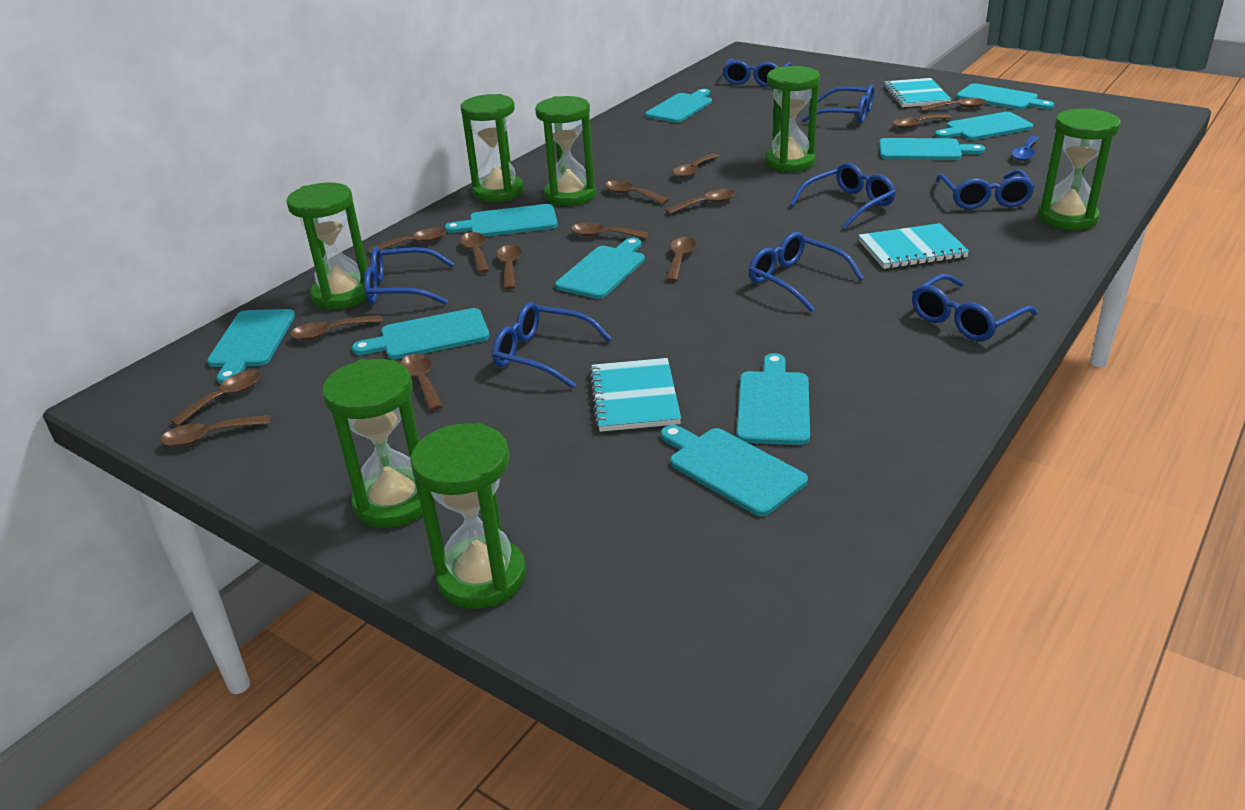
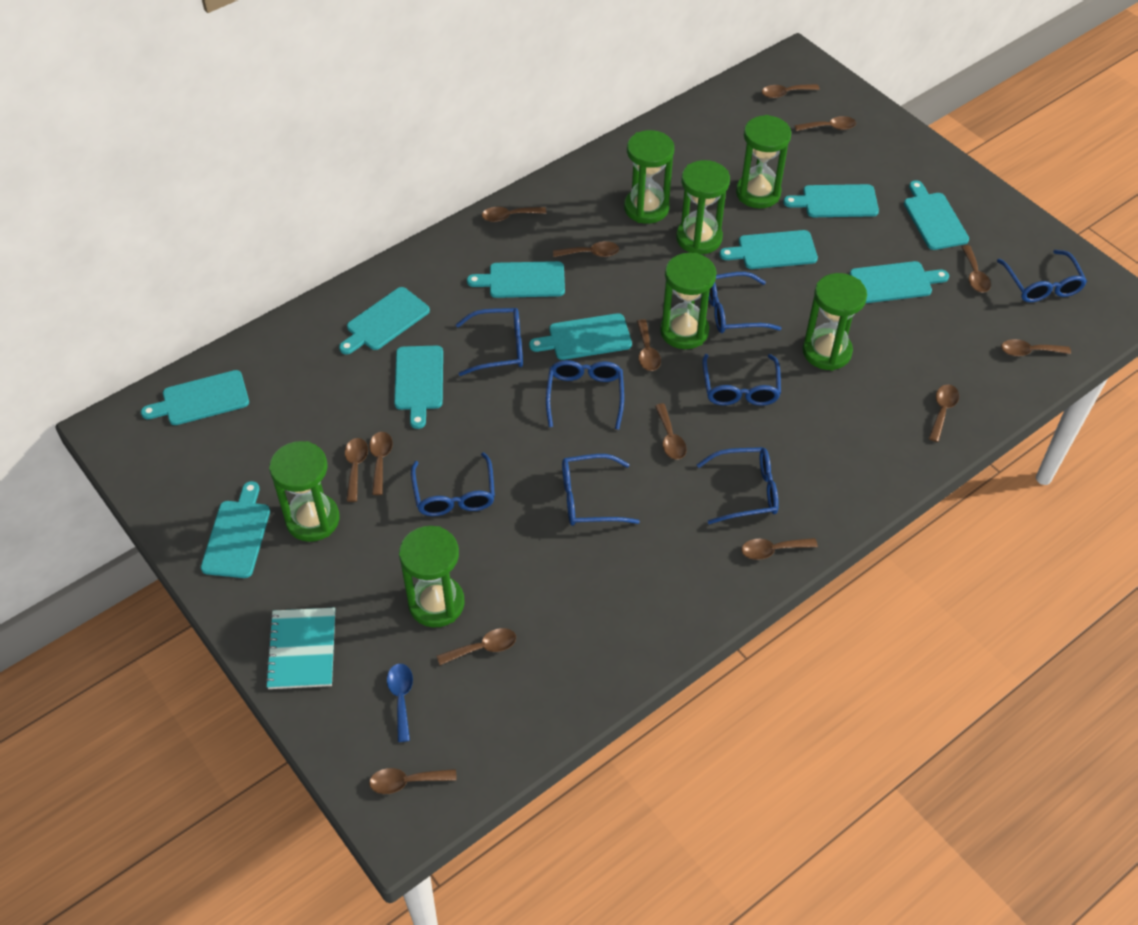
turquoise notebook: 3 -> 1

